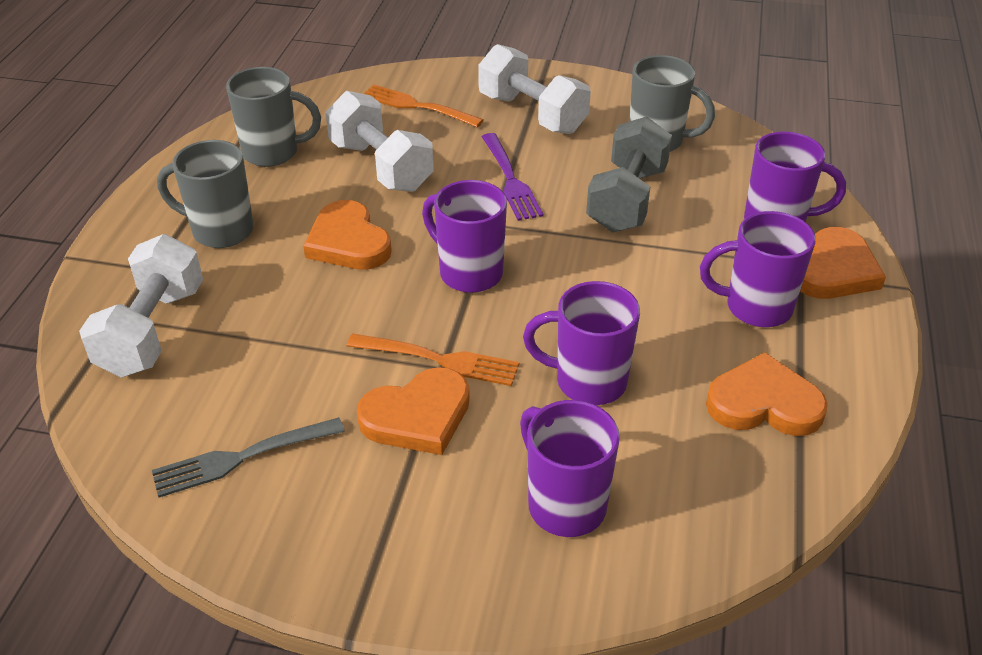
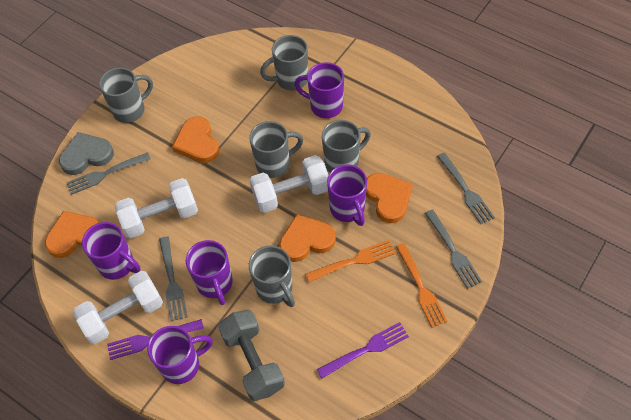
grey fork: 1 -> 4
grey heart: 0 -> 1
grey mug: 3 -> 5
purple fork: 1 -> 2

